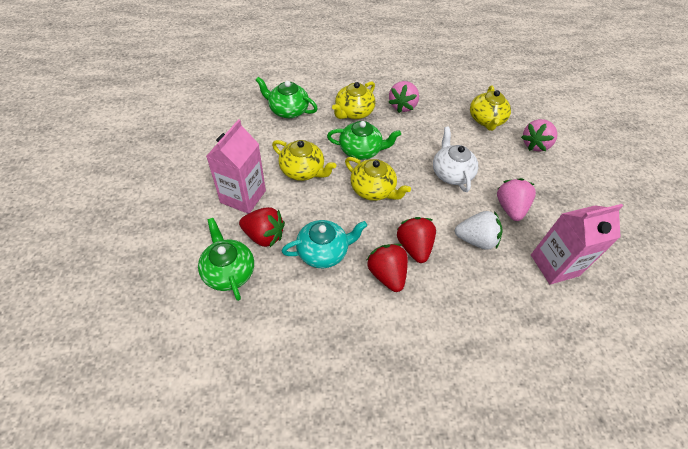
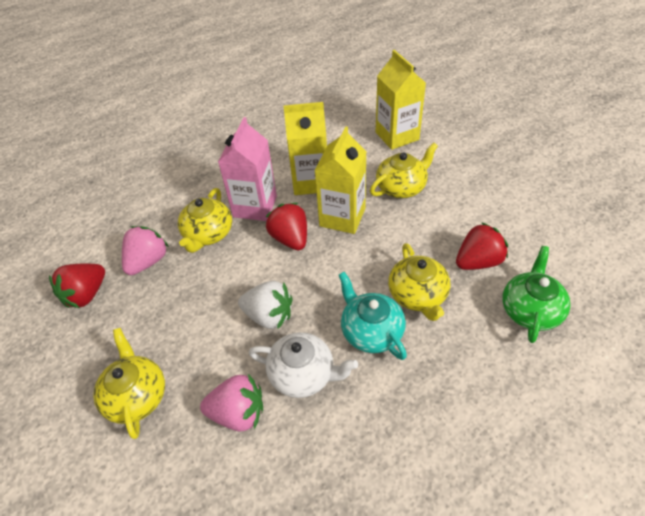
green teapot: 3 -> 1
pink carton: 2 -> 1
pink strawberry: 3 -> 2
yellow carton: 0 -> 3

